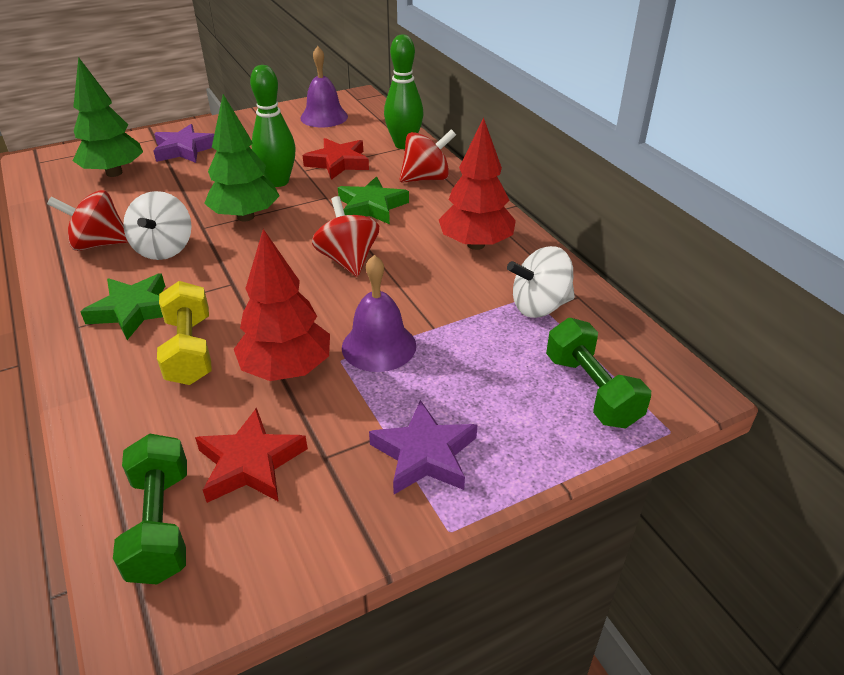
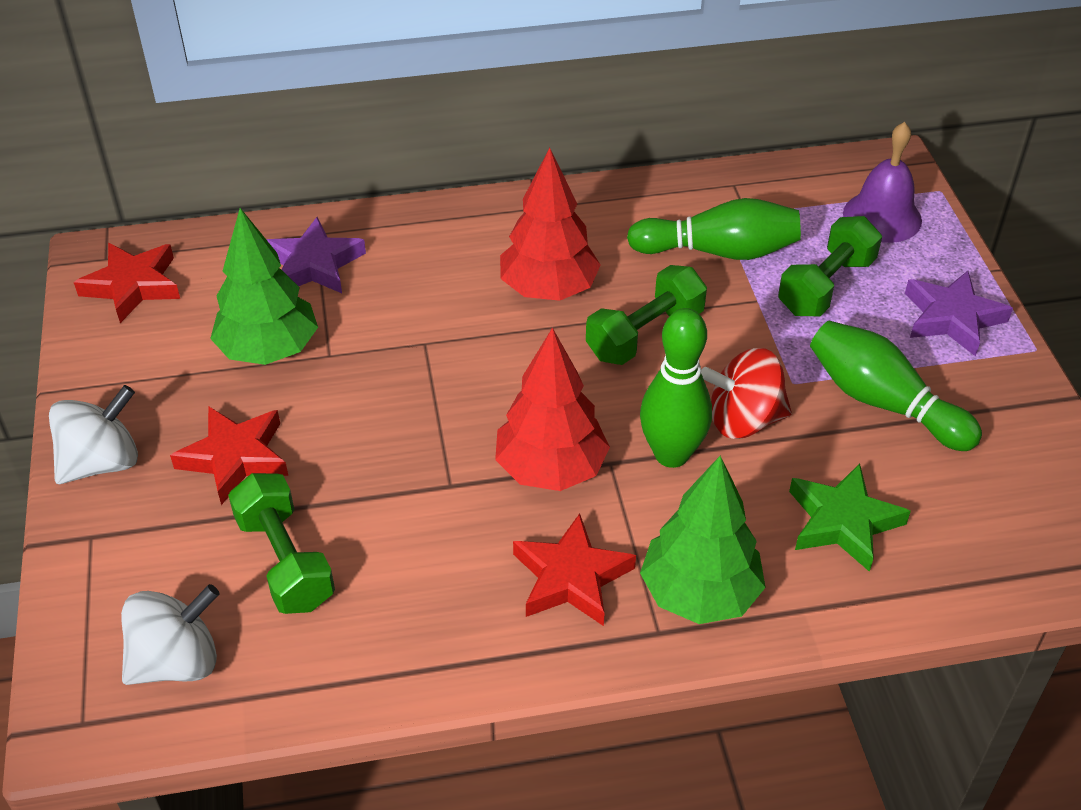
green bowling pin: 2 -> 3
green dumbbell: 2 -> 3
green star: 2 -> 1
purple bell: 2 -> 1
red spinning top: 3 -> 1
red star: 2 -> 3
yellow dumbbell: 1 -> 0

